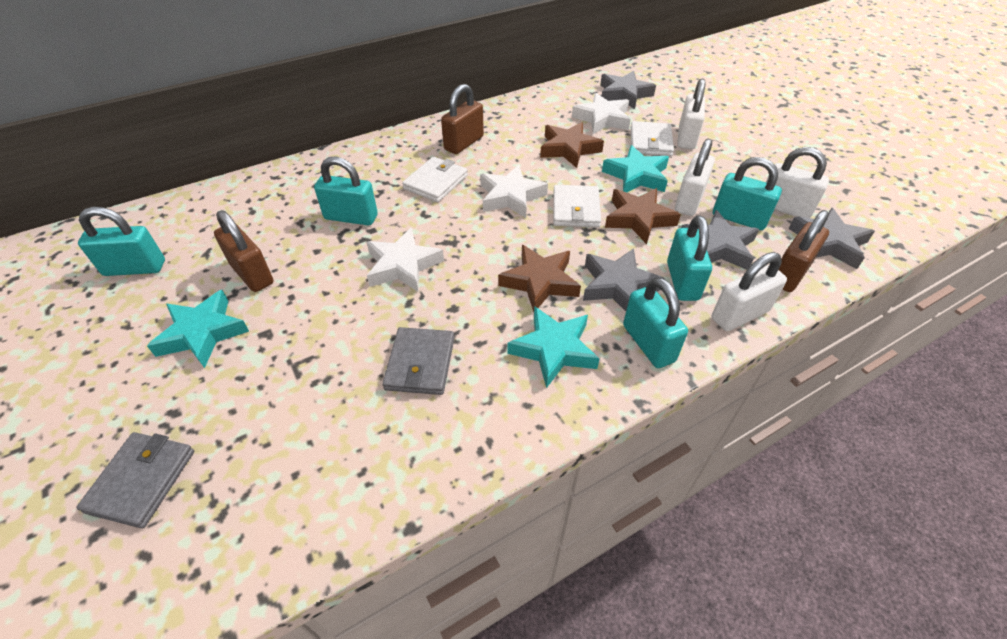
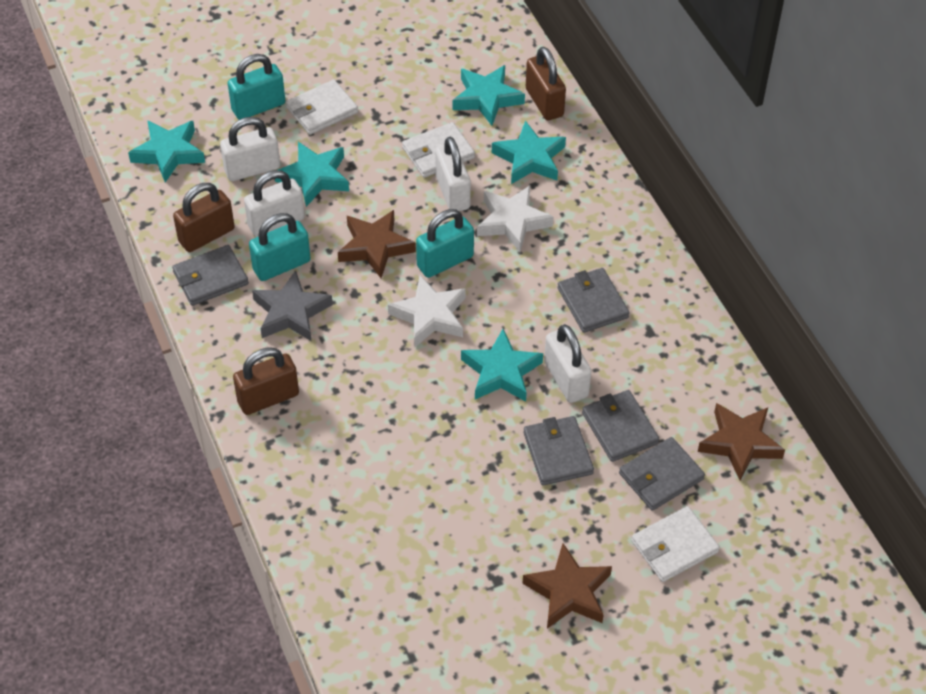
grey star: 4 -> 1
grey wallet: 2 -> 5
turquoise padlock: 5 -> 3
turquoise star: 3 -> 5
white star: 3 -> 2

